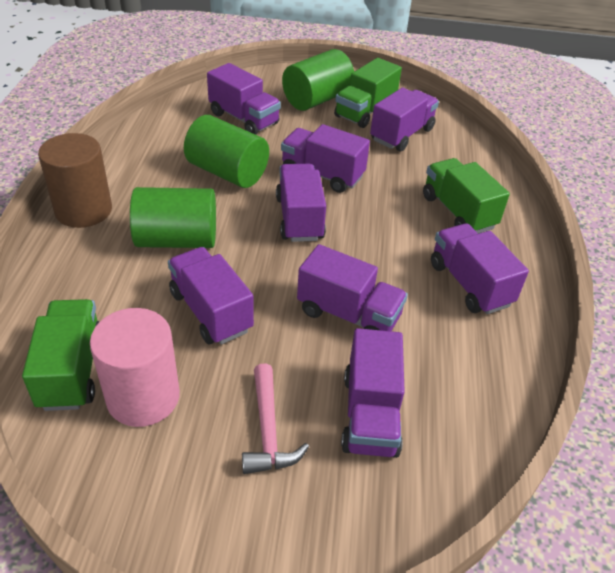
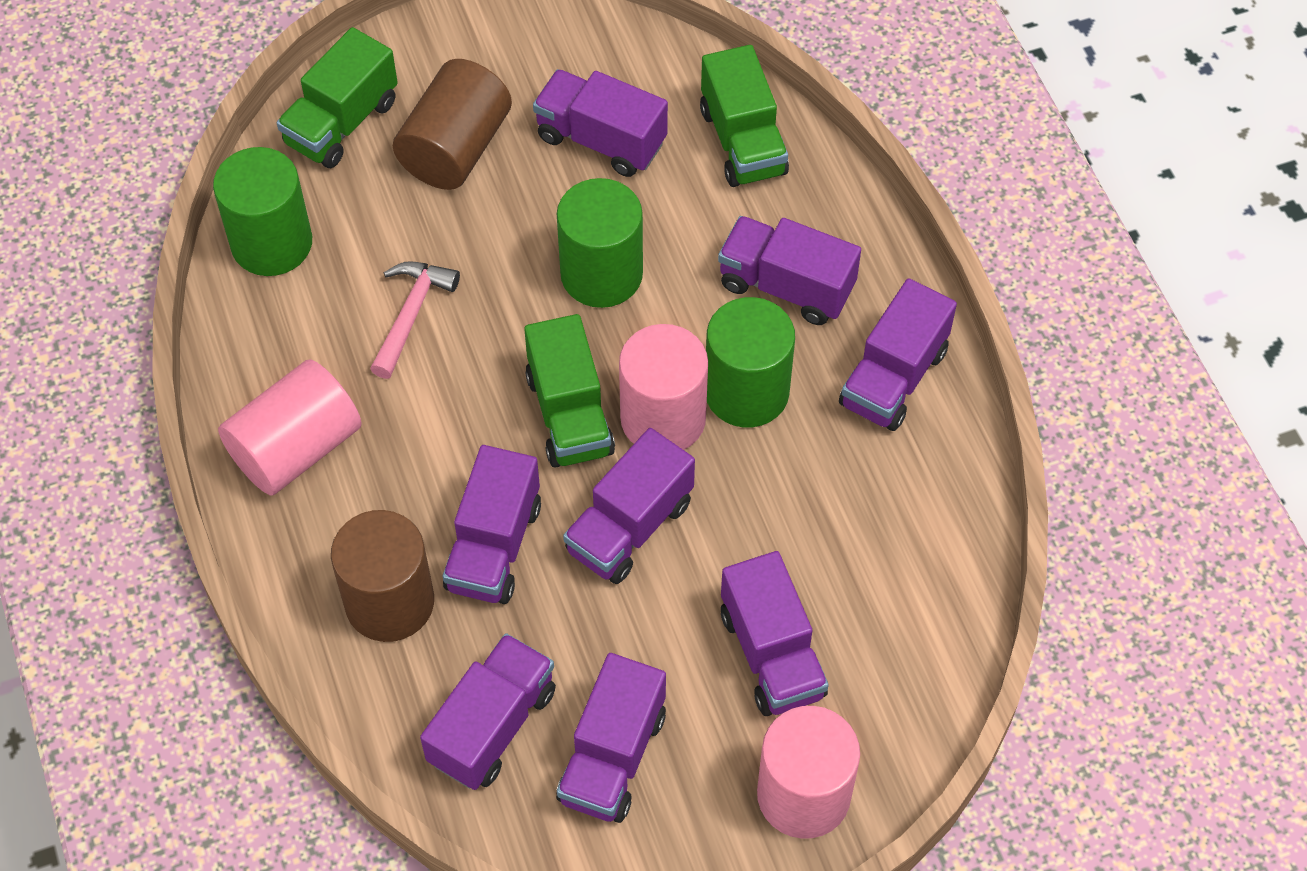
brown cylinder: 1 -> 2
pink cylinder: 1 -> 3

